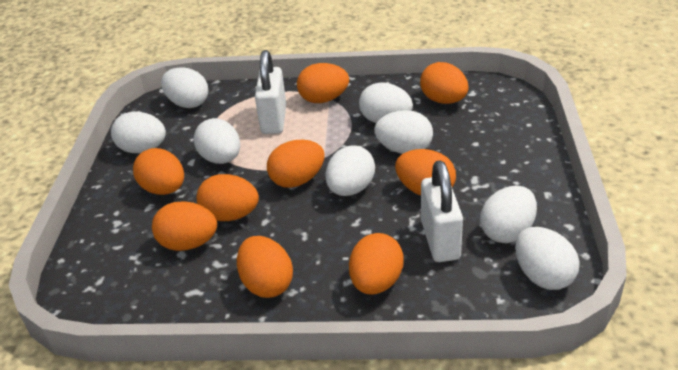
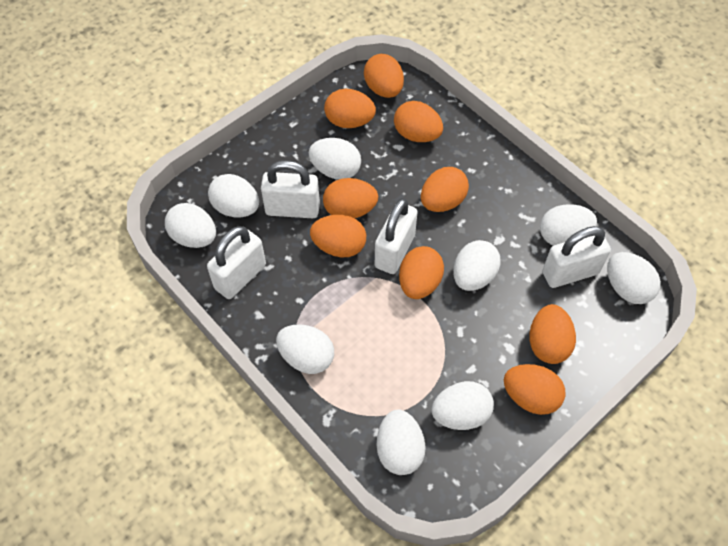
white egg: 8 -> 9
white padlock: 2 -> 4

